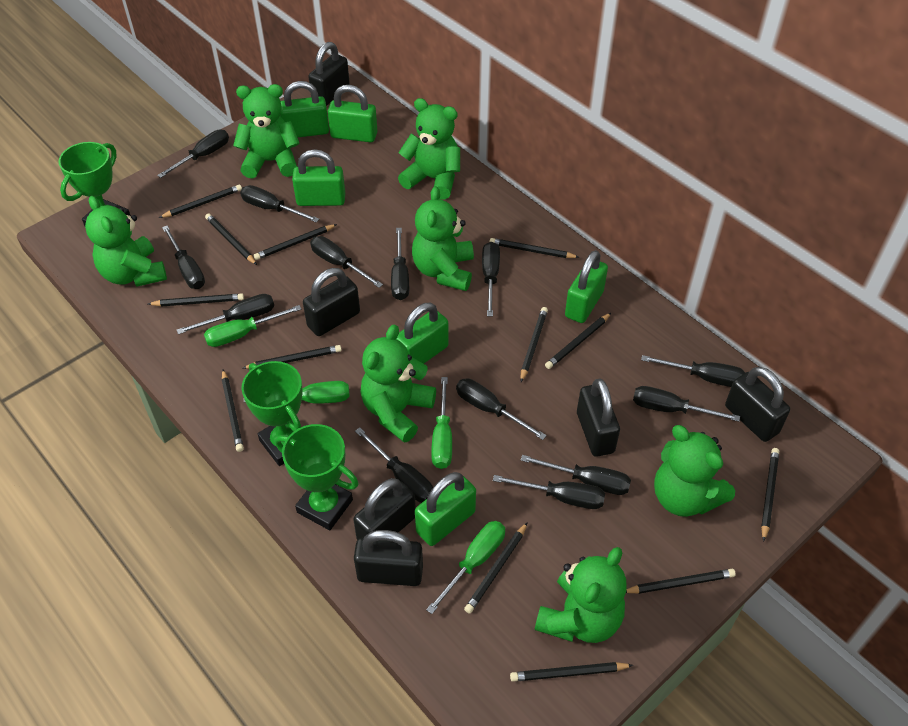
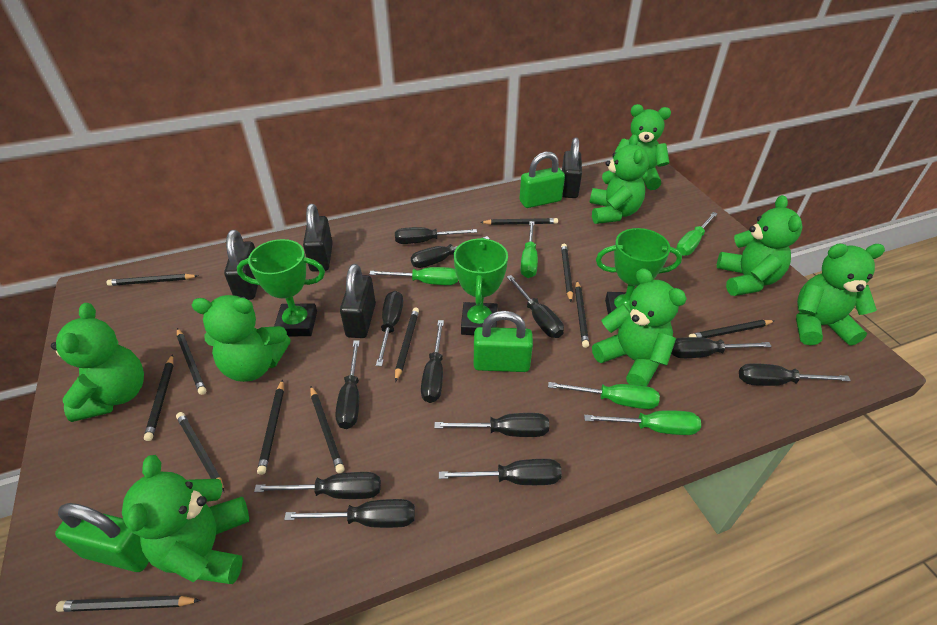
black padlock: 6 -> 4
black pencil: 13 -> 12
black screwdriver: 13 -> 12
green padlock: 6 -> 3
green screwdriver: 4 -> 5
green teddy bear: 7 -> 8

